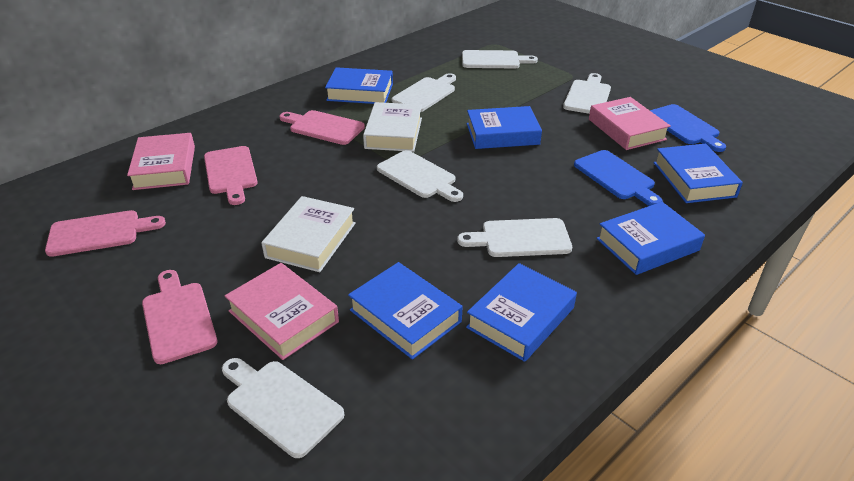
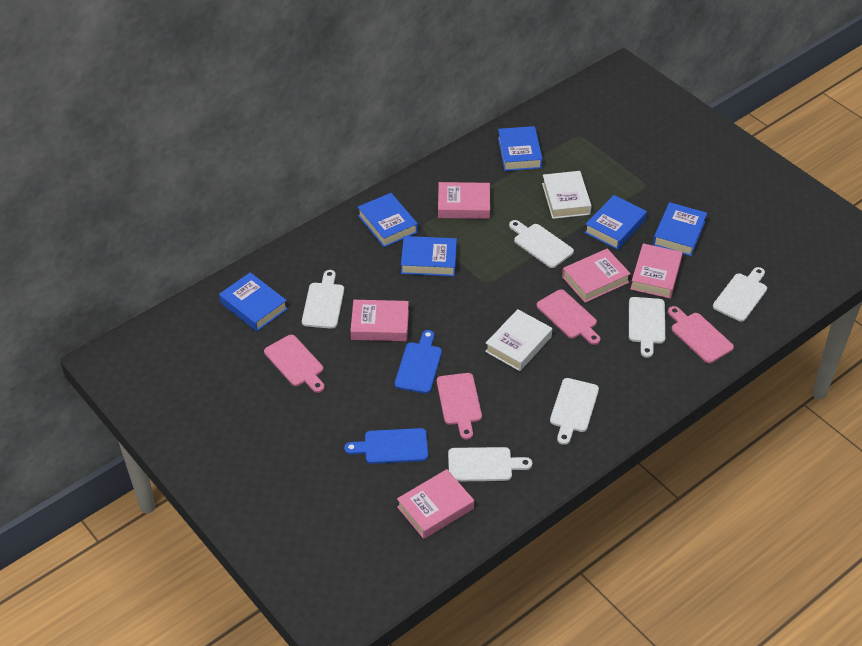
pink book: 3 -> 5

